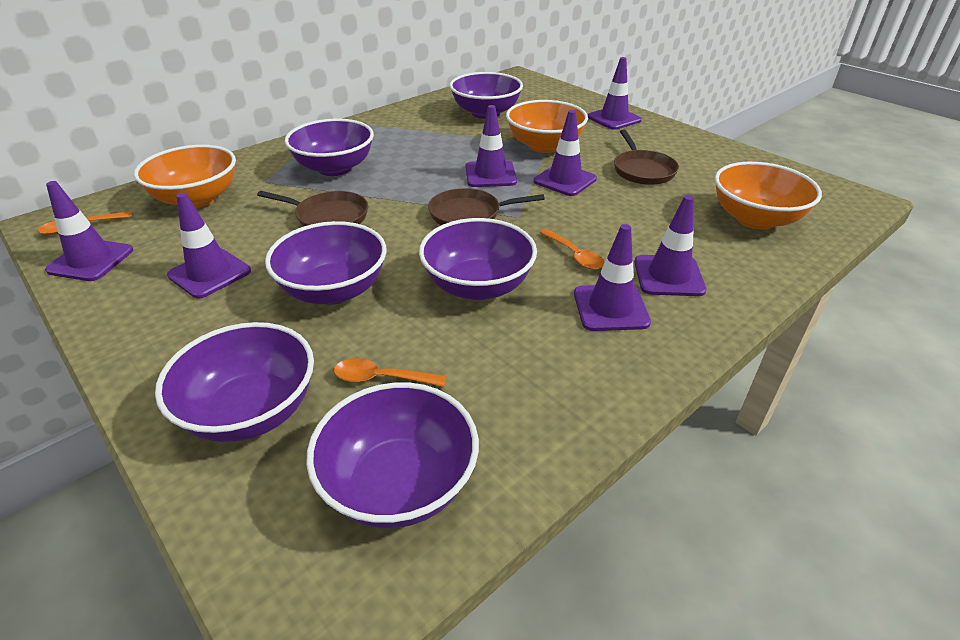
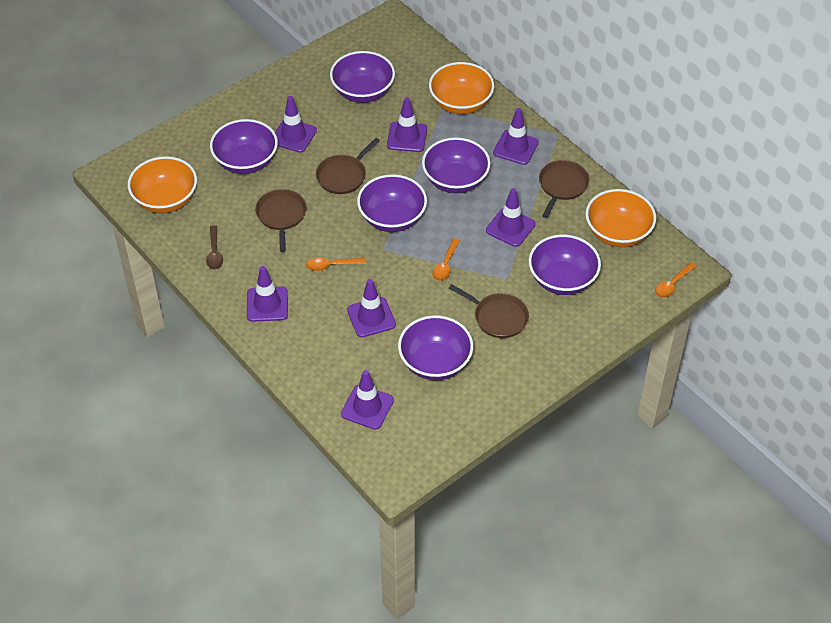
brown pan: 3 -> 4
brown spoon: 0 -> 1

